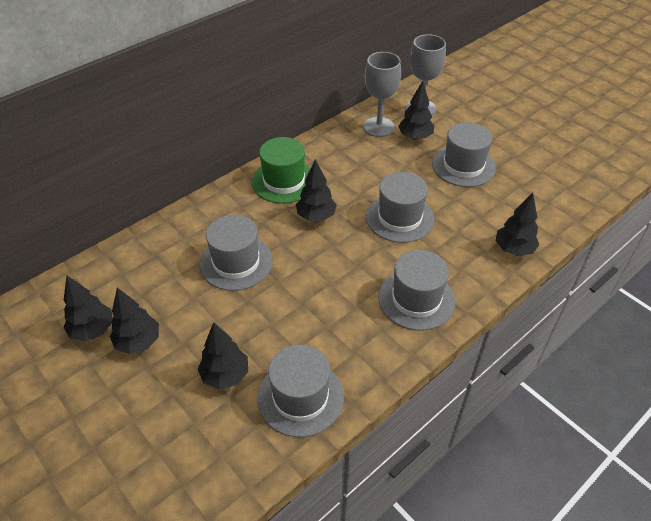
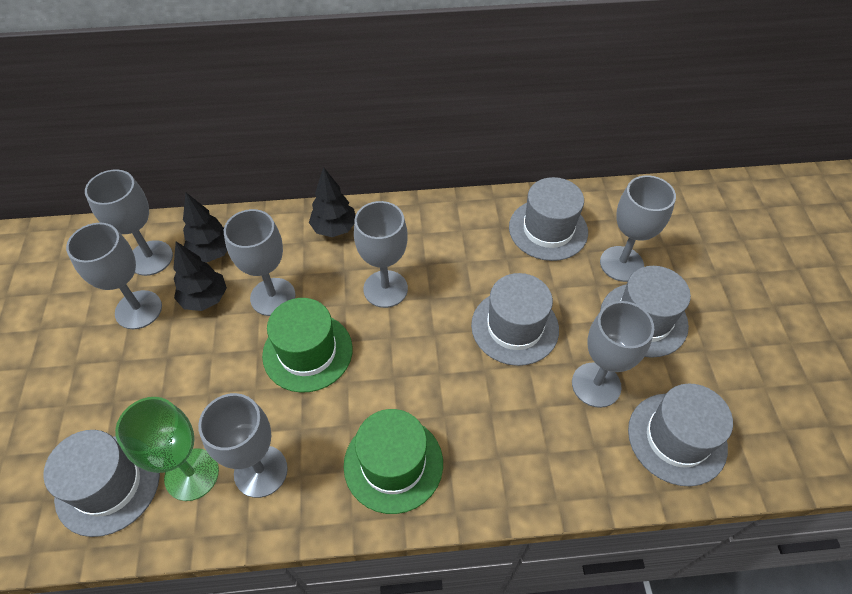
black tree: 6 -> 3
green goblet: 0 -> 1
green hat: 1 -> 2
grey goblet: 2 -> 7

